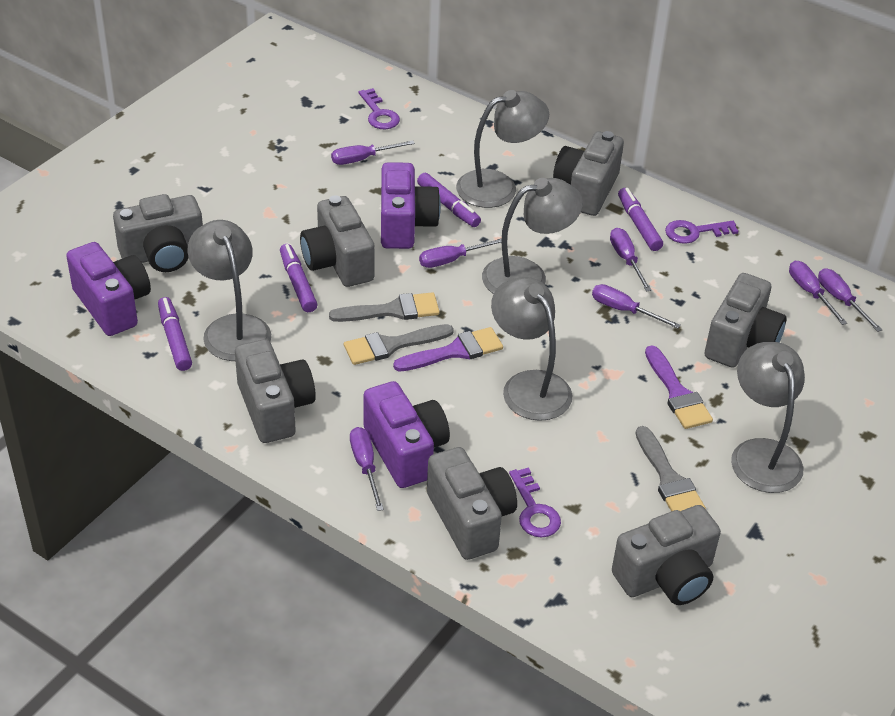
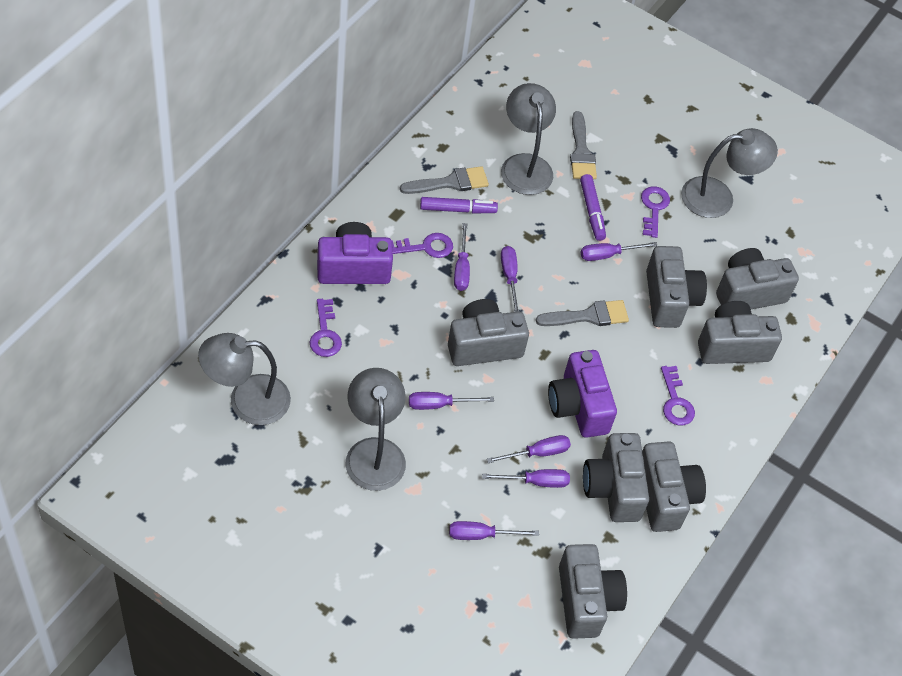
grey lamp: 5 -> 4
purple brush: 2 -> 0
purple camera: 3 -> 2
purple key: 3 -> 4
purple marker: 4 -> 2

